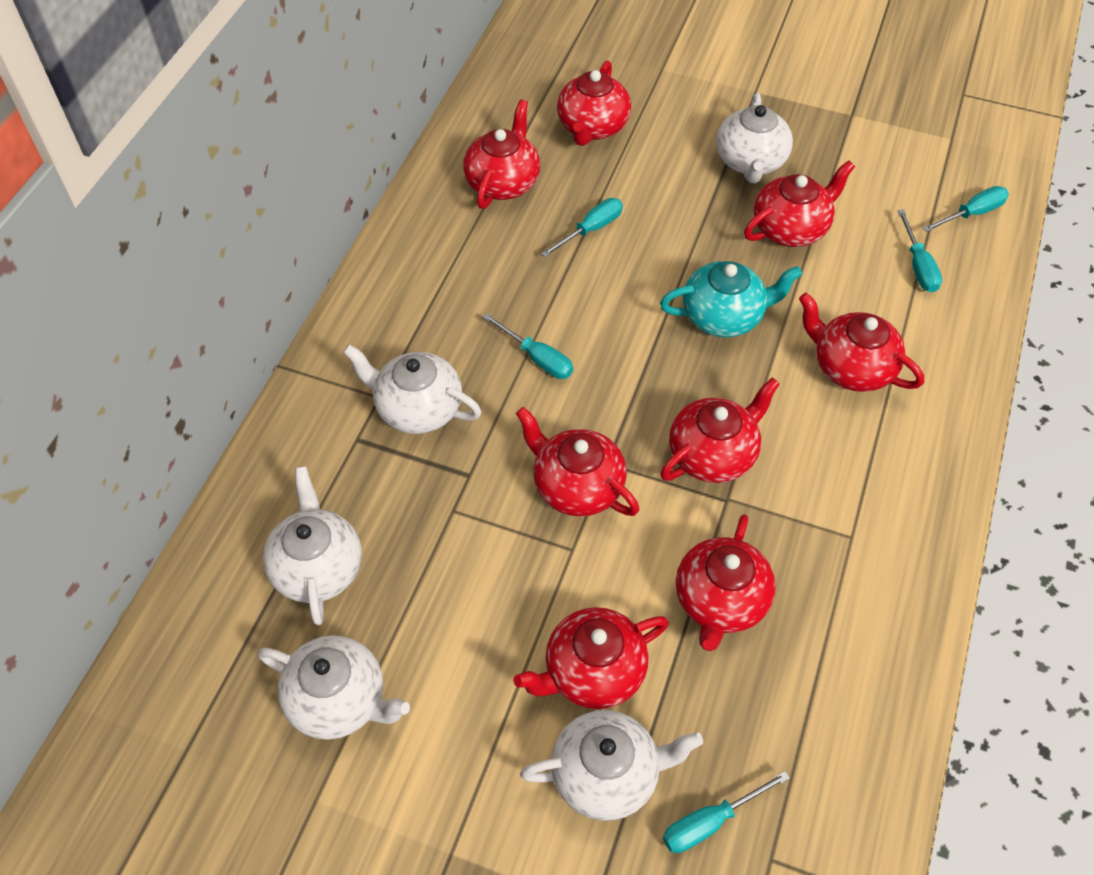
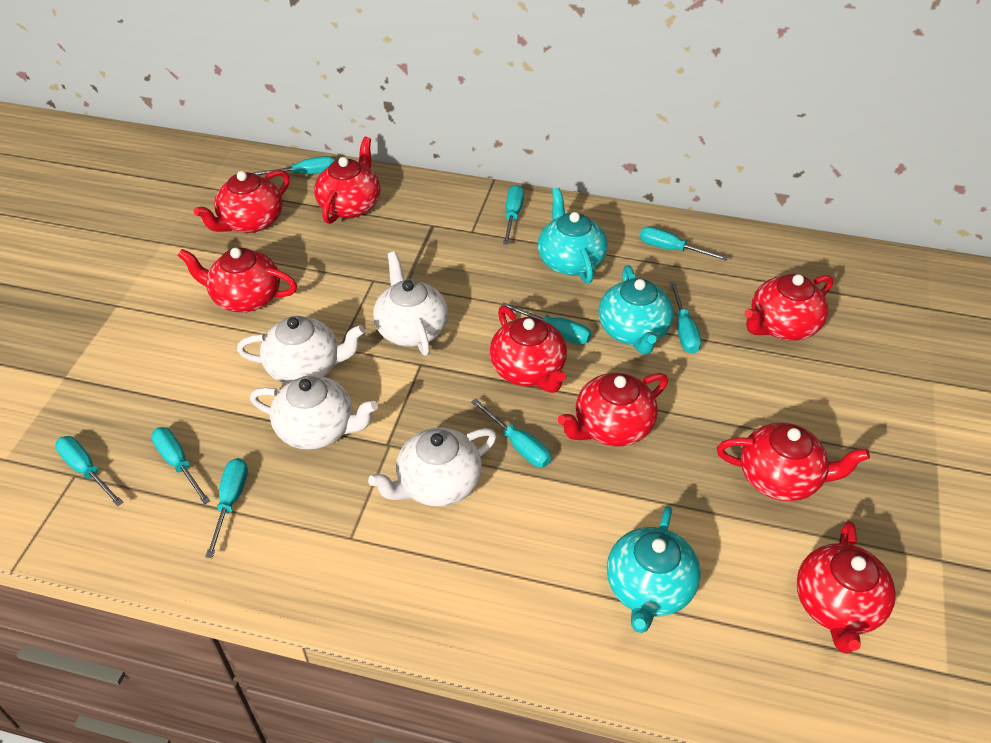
turquoise screwdriver: 5 -> 9
turquoise teapot: 1 -> 3
white teapot: 5 -> 4

